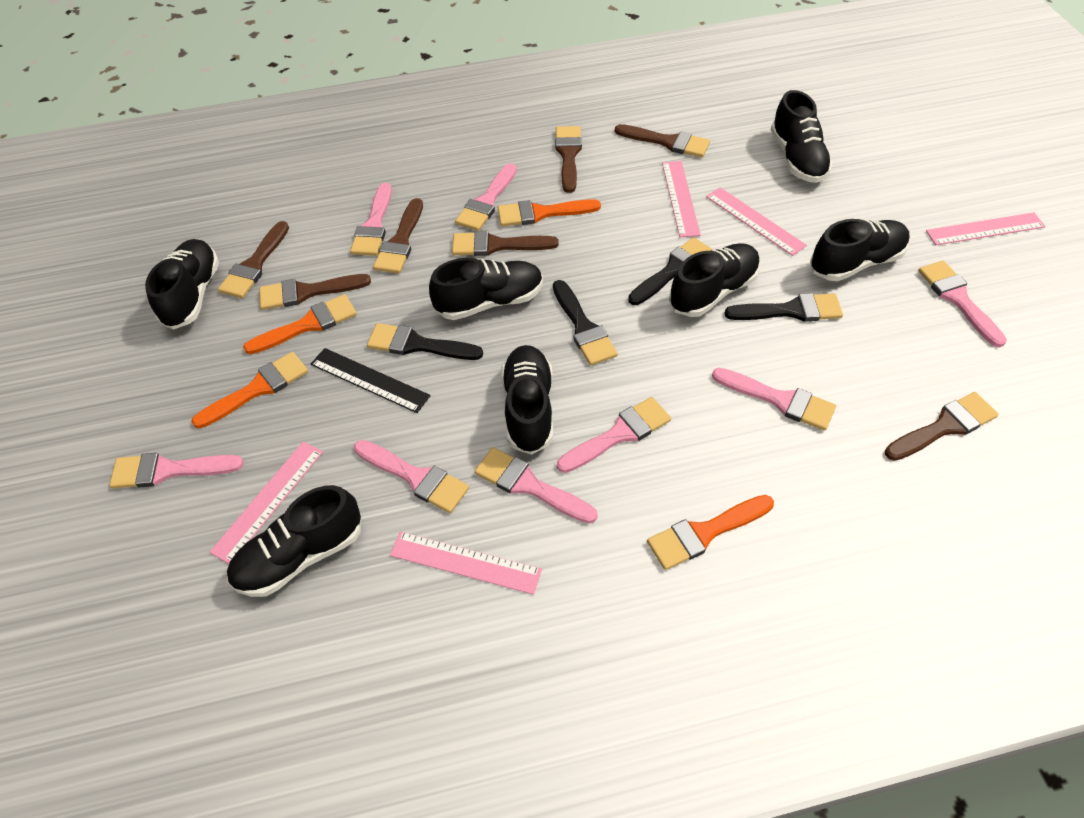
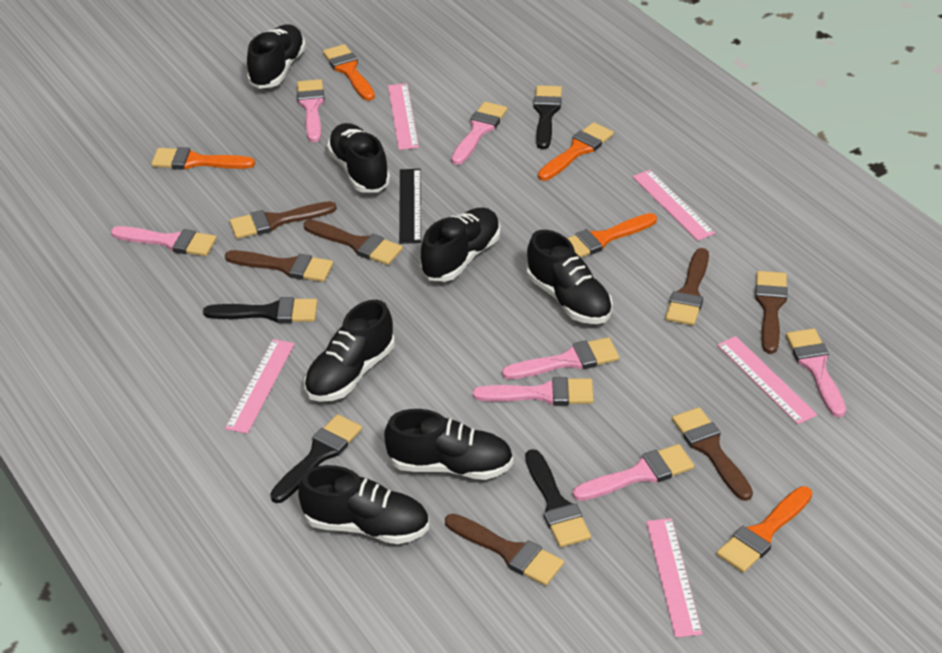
orange brush: 4 -> 5
pink brush: 8 -> 7

